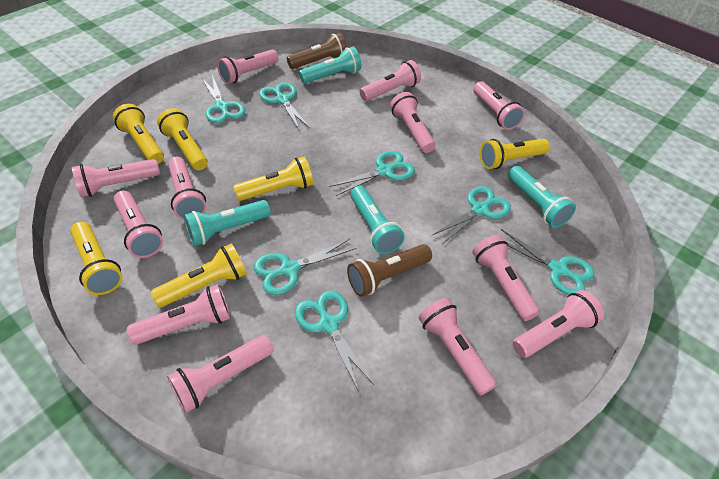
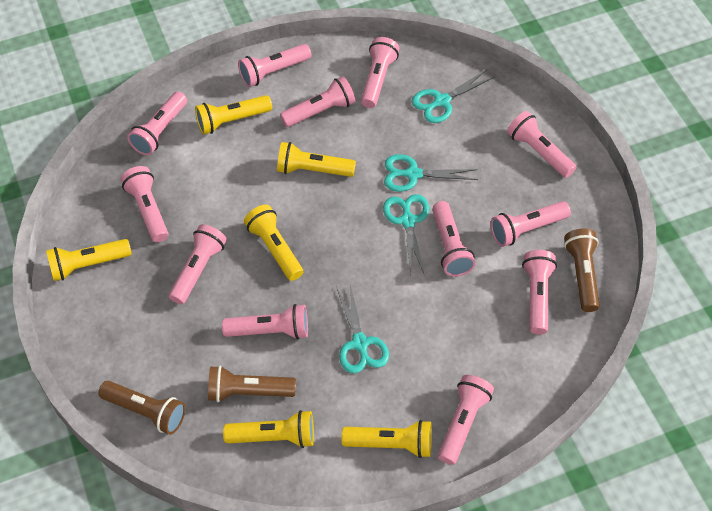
brown flashlight: 2 -> 3
turquoise flashlight: 4 -> 0
turquoise scissors: 7 -> 4

